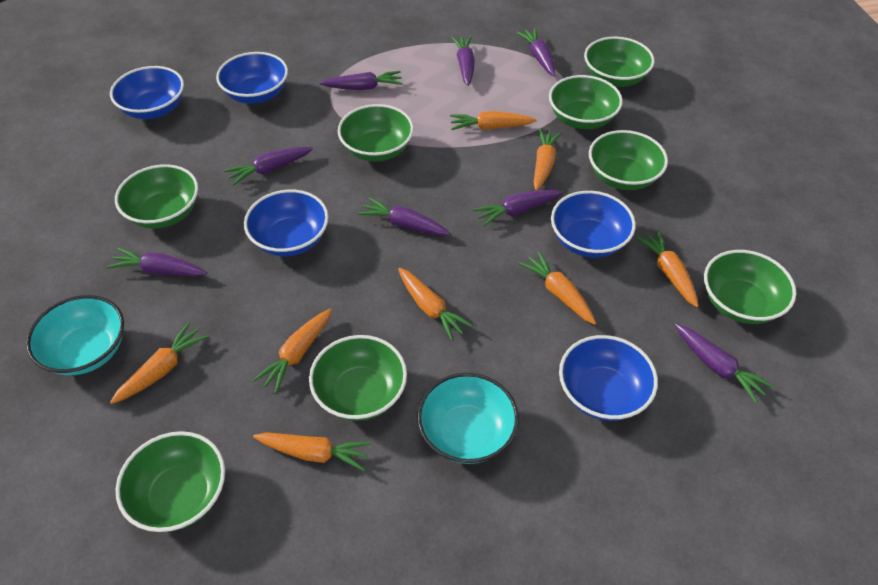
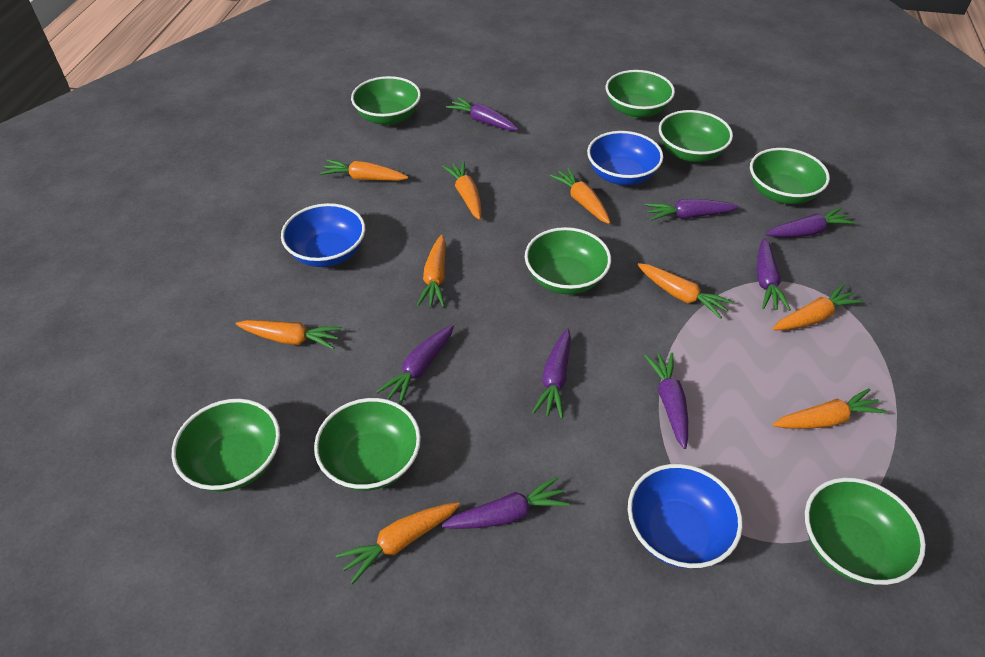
blue bowl: 5 -> 3
orange carrot: 8 -> 9
turquoise bowl: 2 -> 0

